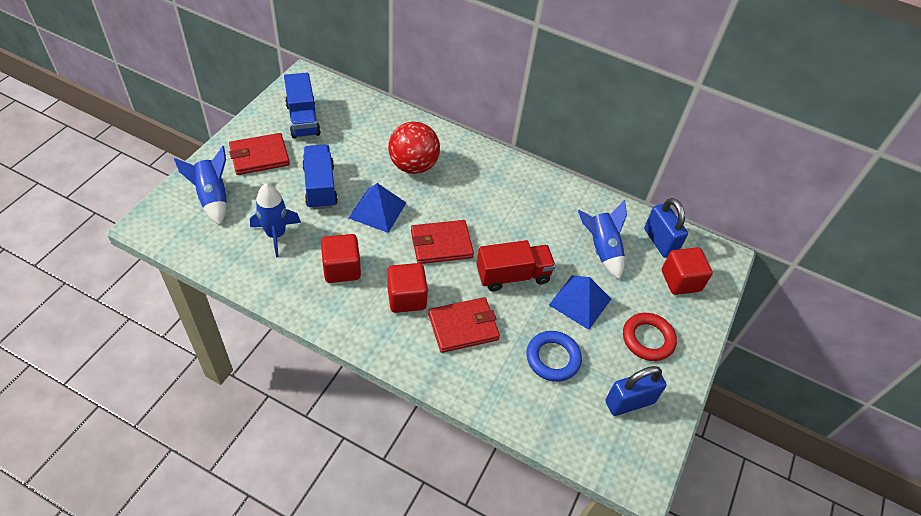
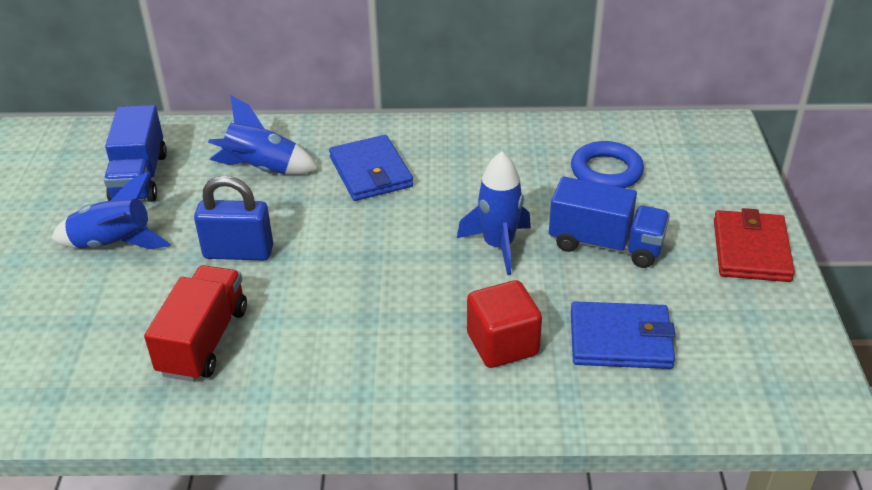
blue padlock: 2 -> 1
blue pyramid: 2 -> 0
blue wallet: 0 -> 2
red ball: 1 -> 0
red cube: 3 -> 1
red ring: 1 -> 0
red wallet: 3 -> 1

